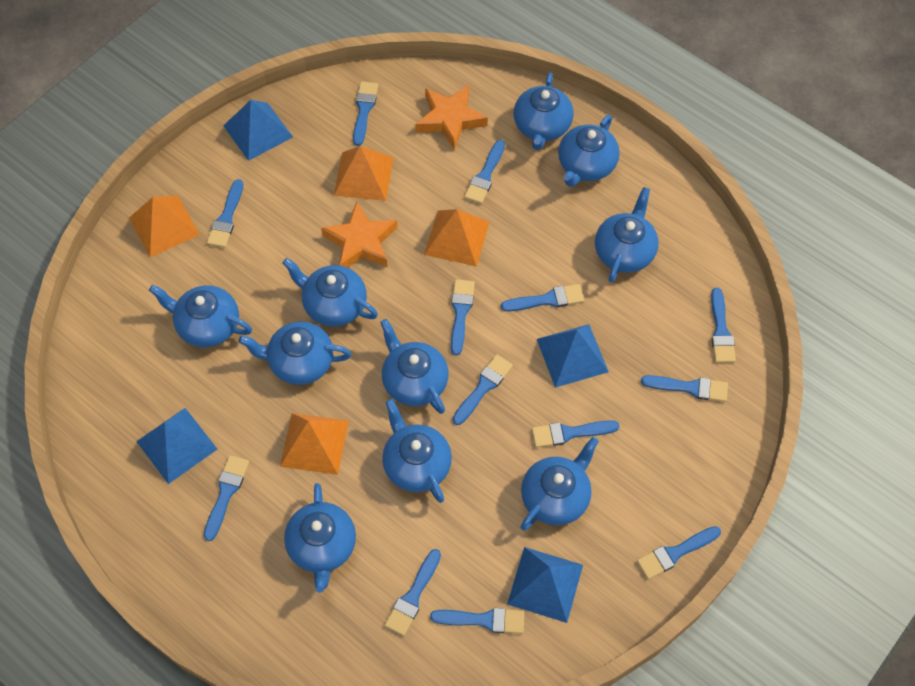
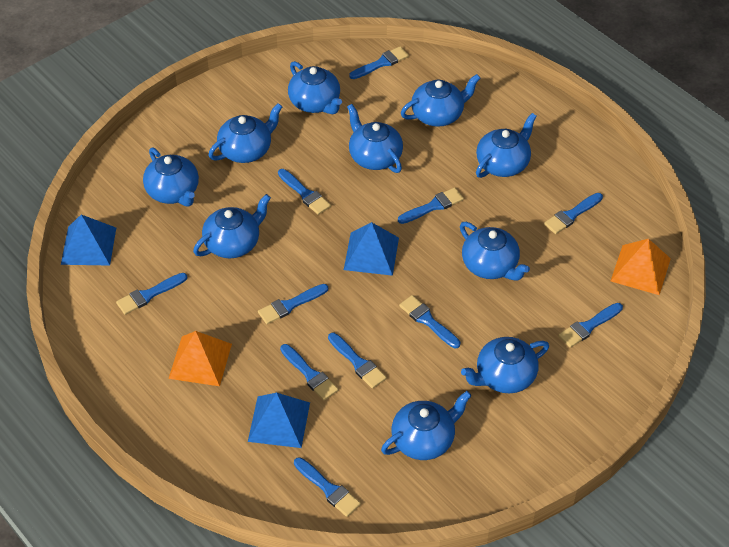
blue brush: 13 -> 11
blue pyramid: 4 -> 3
orange pyramid: 4 -> 2
orange star: 2 -> 0

